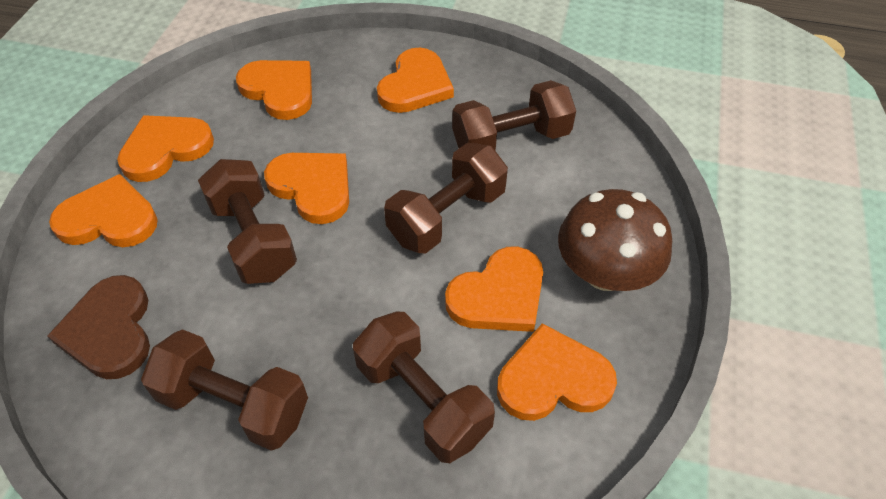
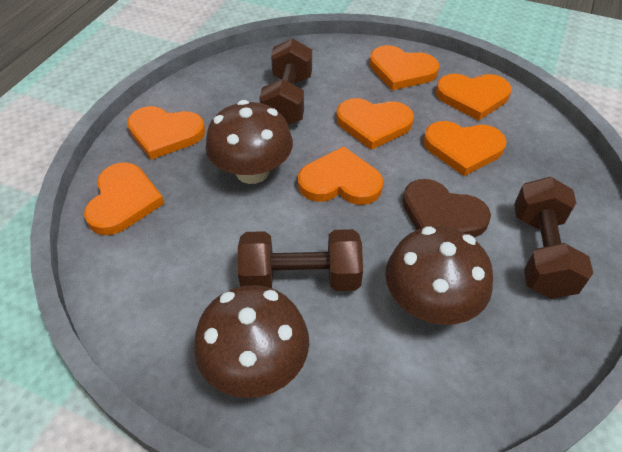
brown dumbbell: 5 -> 3
brown mushroom: 1 -> 3

